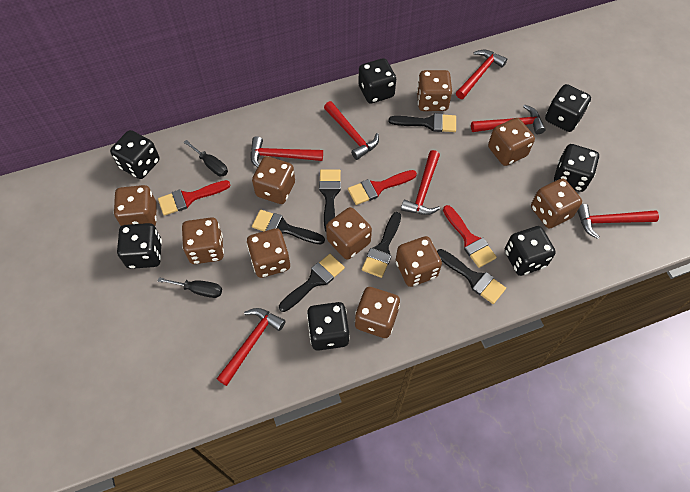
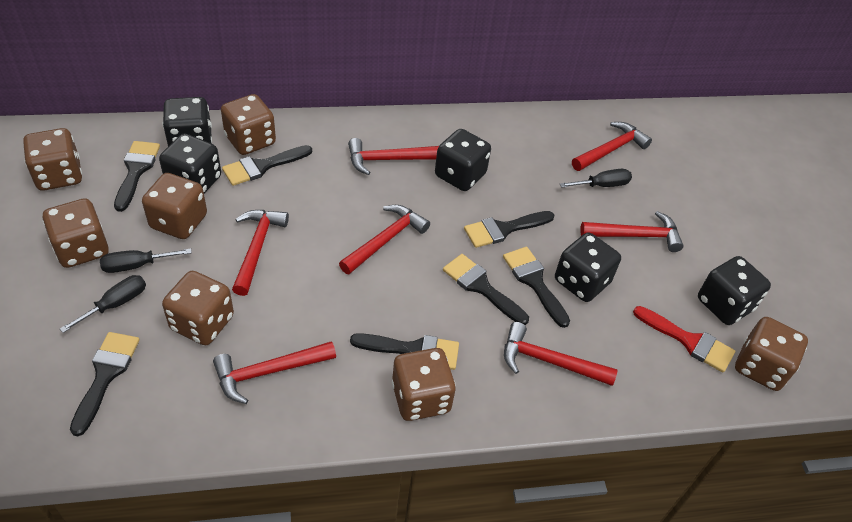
black brush: 6 -> 7
black dice: 7 -> 5
black screwdriver: 2 -> 3
brown dice: 10 -> 7
red brush: 3 -> 1

